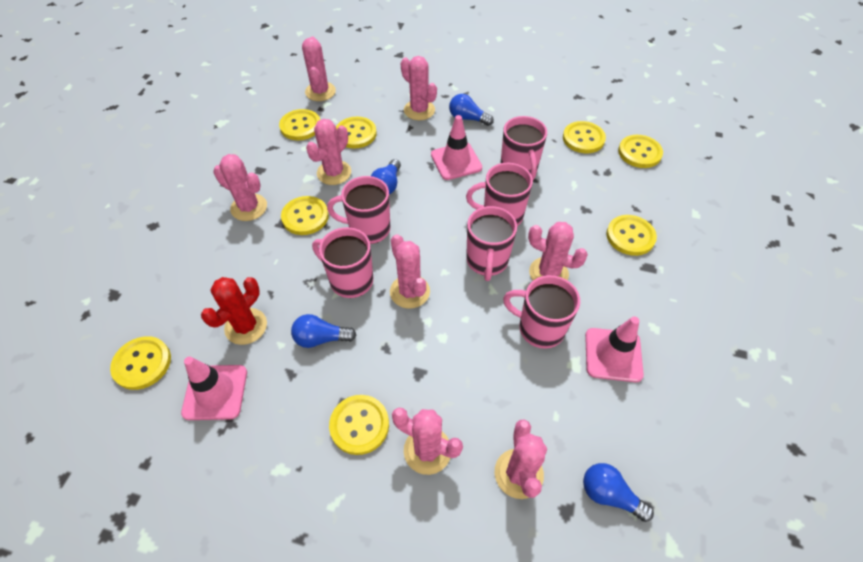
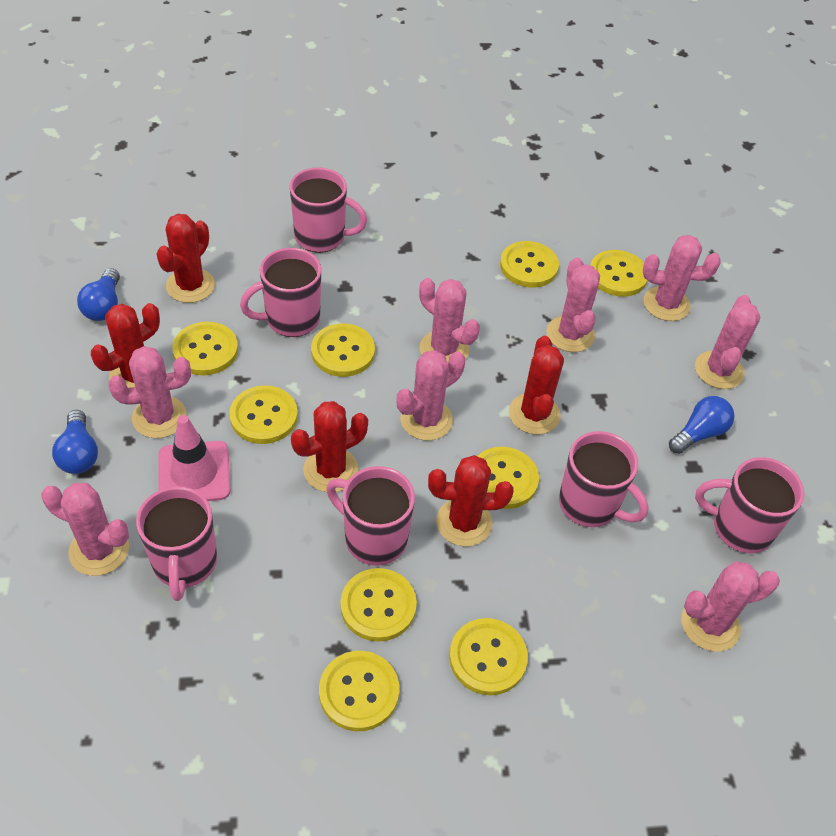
blue light bulb: 4 -> 3
pink traffic cone: 3 -> 1
red cactus: 1 -> 5
yellow button: 8 -> 9

